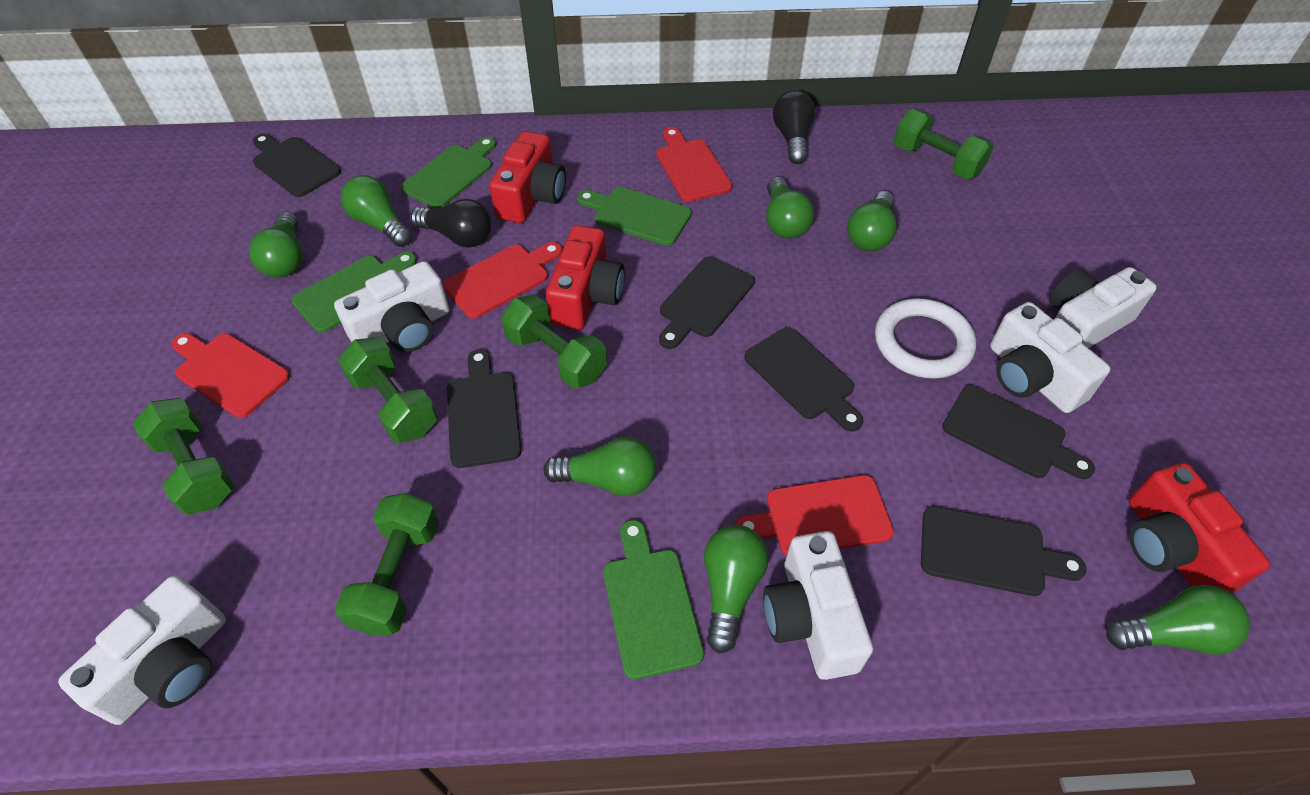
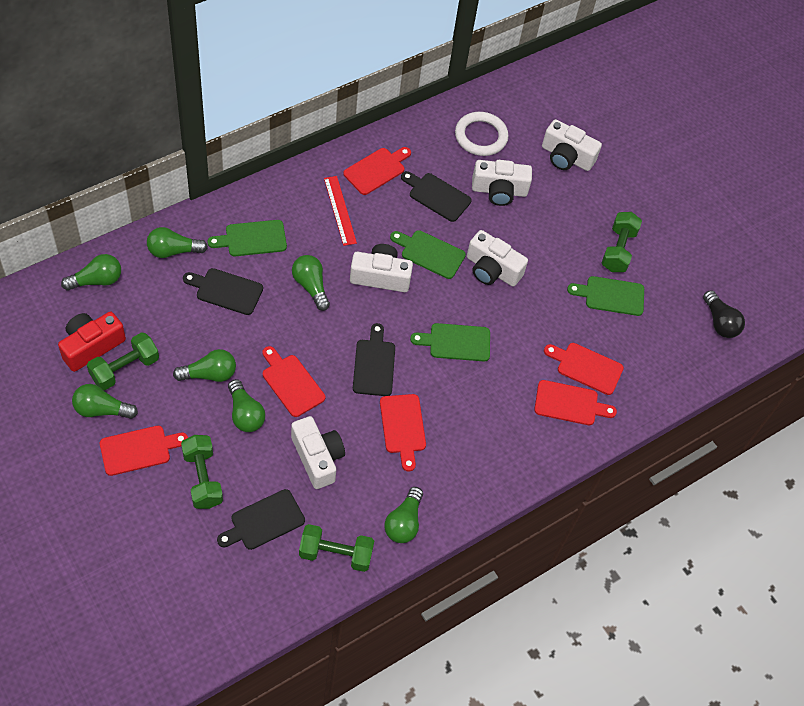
black cutting board: 6 -> 4
black light bulb: 2 -> 1
green dumbbell: 5 -> 4
red camera: 3 -> 1
red cutting board: 4 -> 6
red ruler: 0 -> 1

